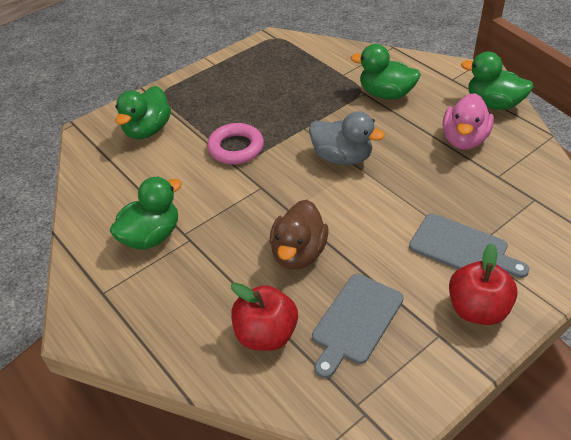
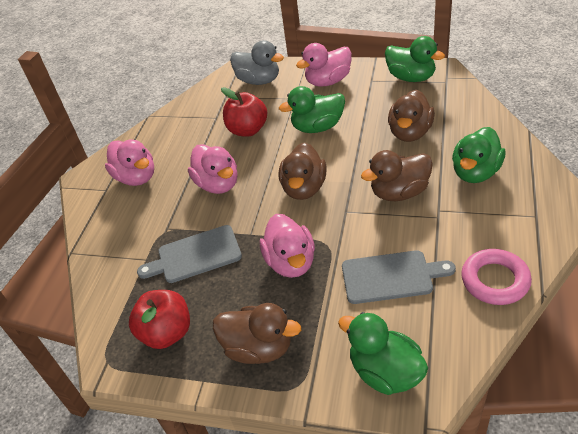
brown duck: 1 -> 4
pink duck: 1 -> 4

